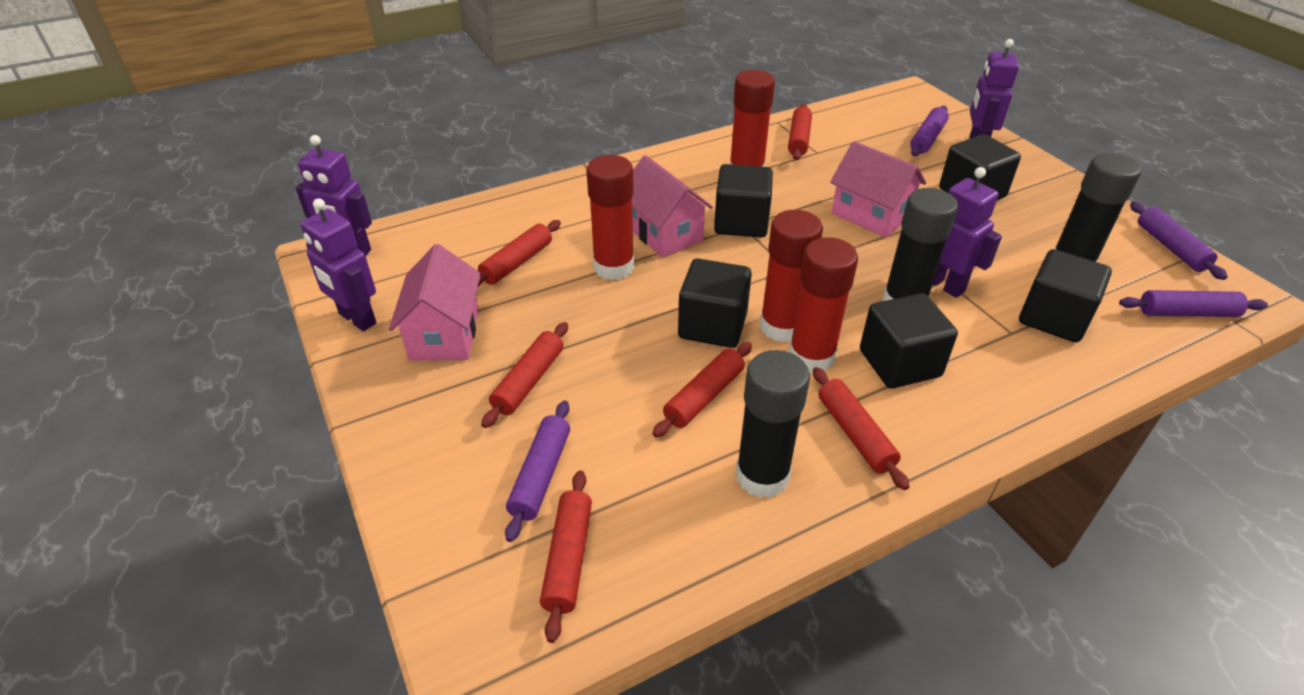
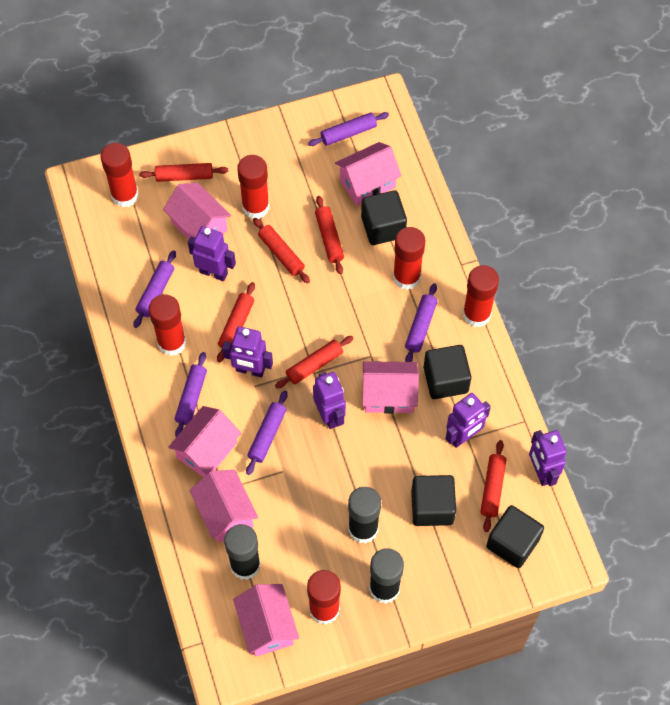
black cube: 5 -> 4
pink house: 3 -> 6
purple robot: 4 -> 5
purple rolling pin: 4 -> 5
red glue stick: 4 -> 6

